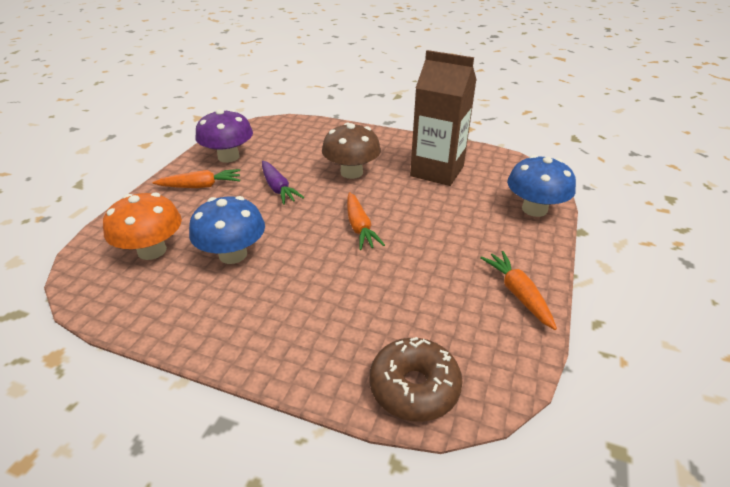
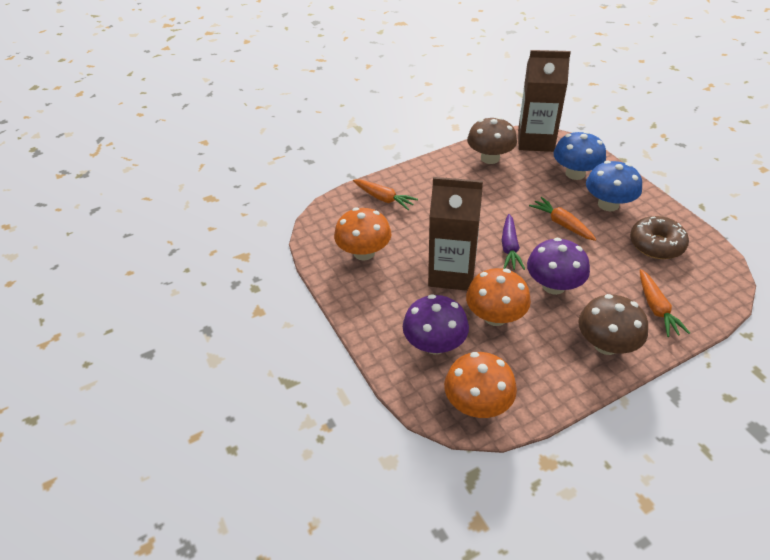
brown carton: 1 -> 2
brown mushroom: 1 -> 2
orange mushroom: 1 -> 3
purple mushroom: 1 -> 2

